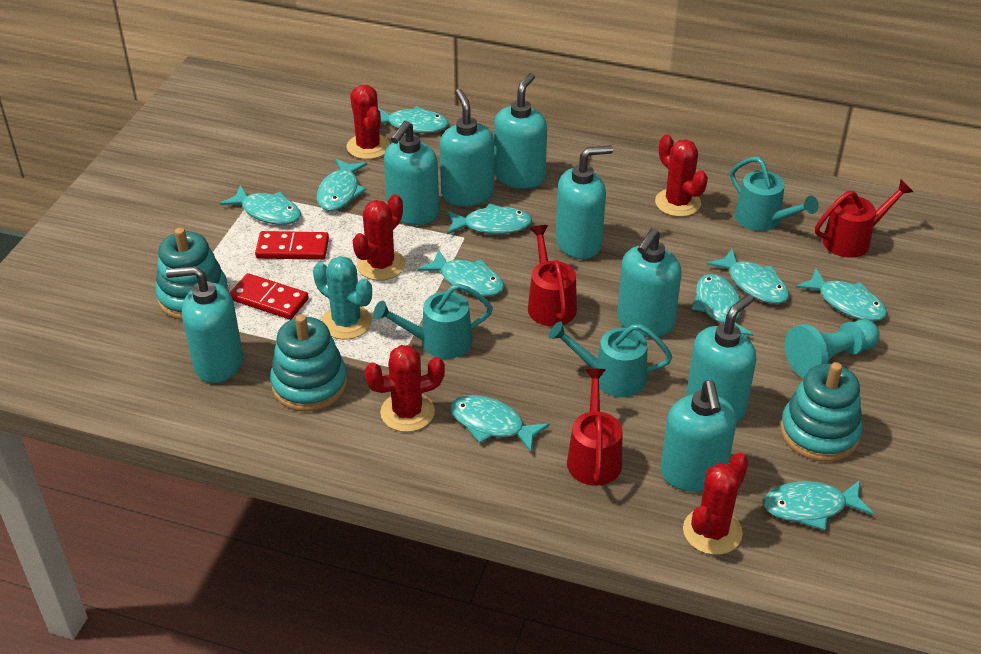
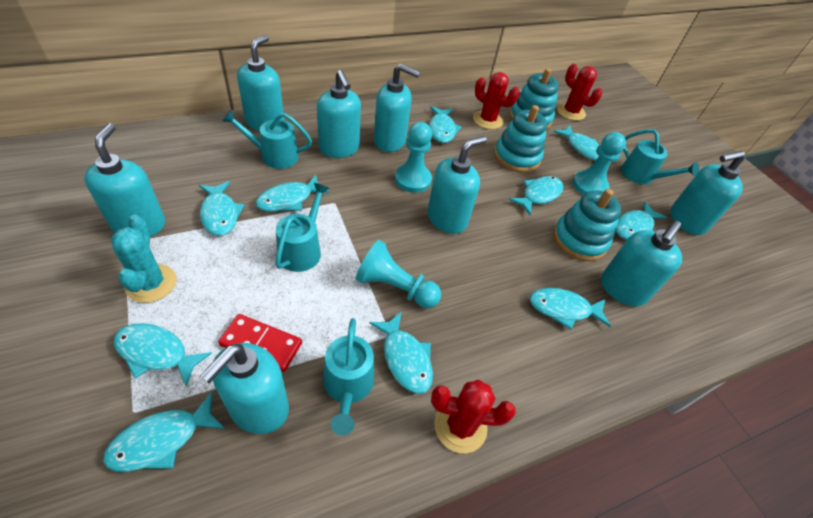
red cactus: 5 -> 3
red domino: 2 -> 1
red watering can: 3 -> 0
turquoise pawn: 1 -> 3
turquoise watering can: 3 -> 4

